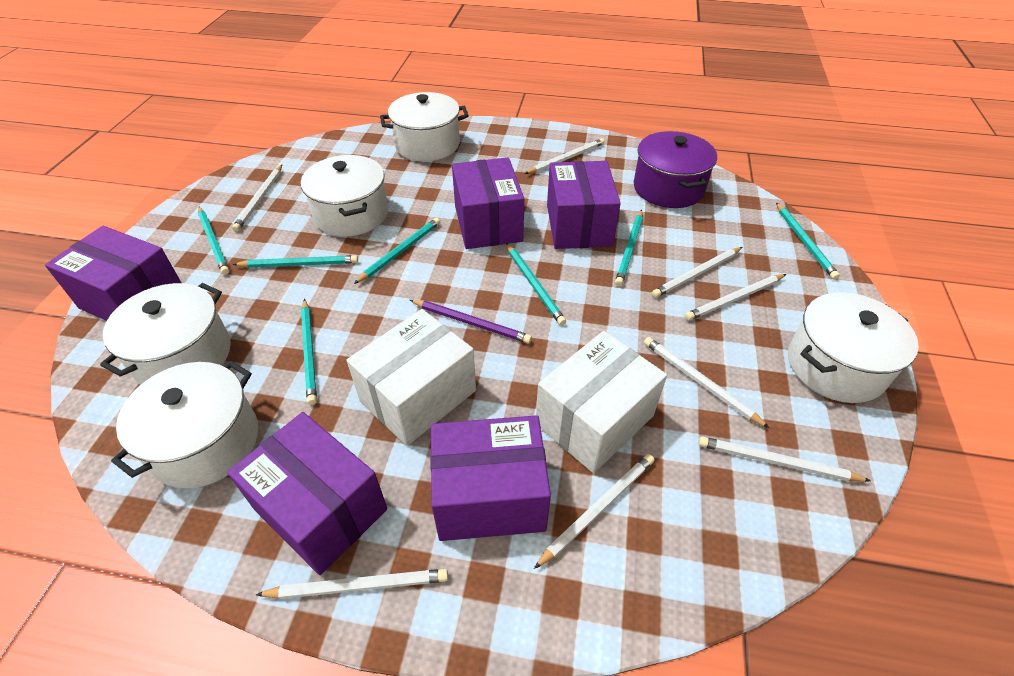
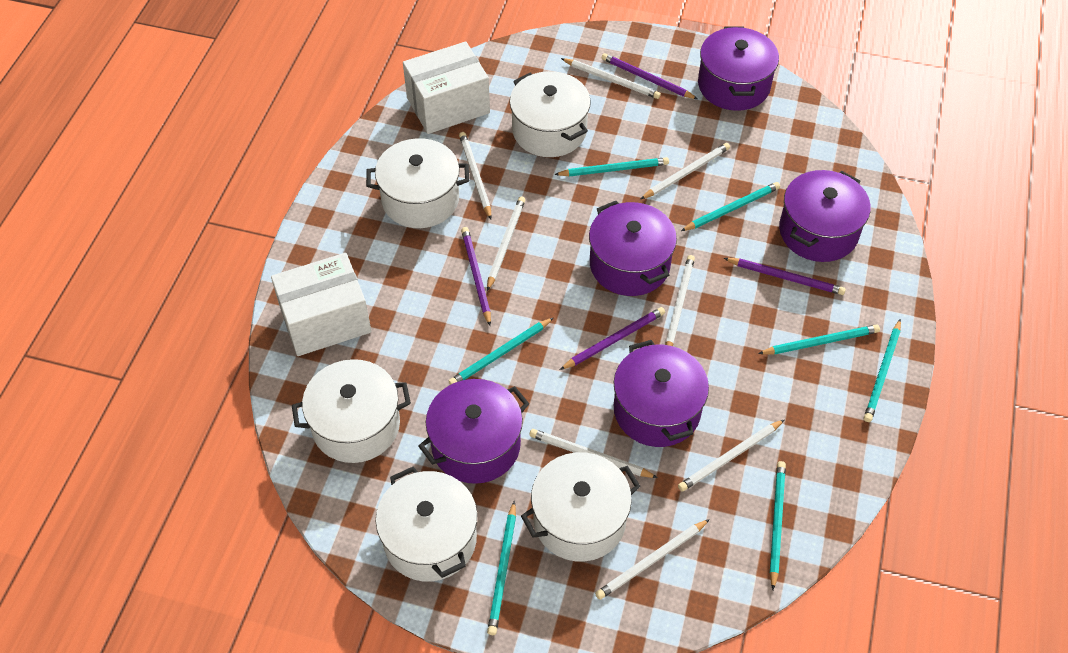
purple box: 5 -> 0
purple pencil: 1 -> 4
purple pot: 1 -> 5

